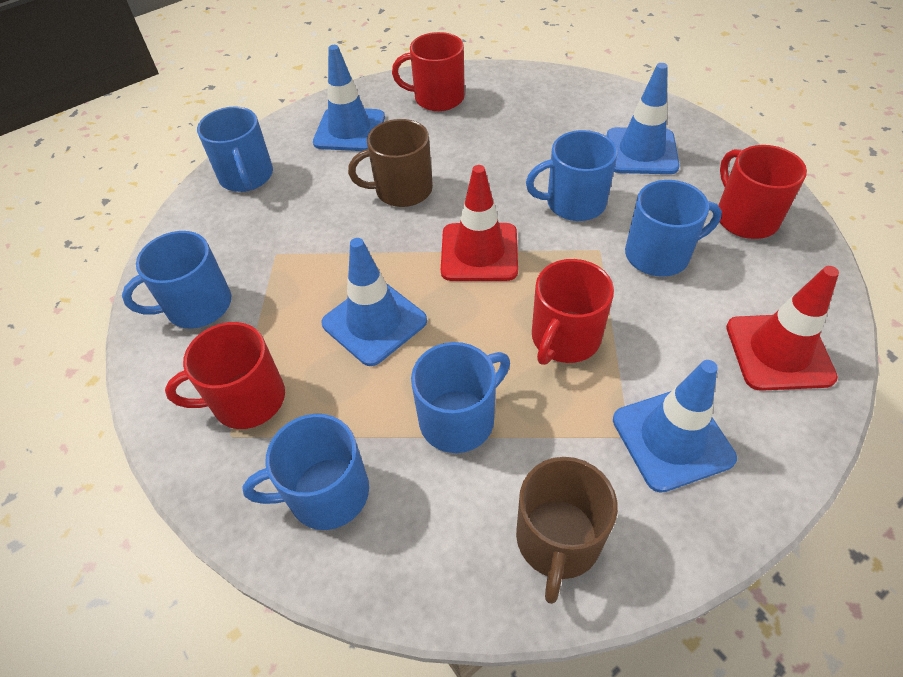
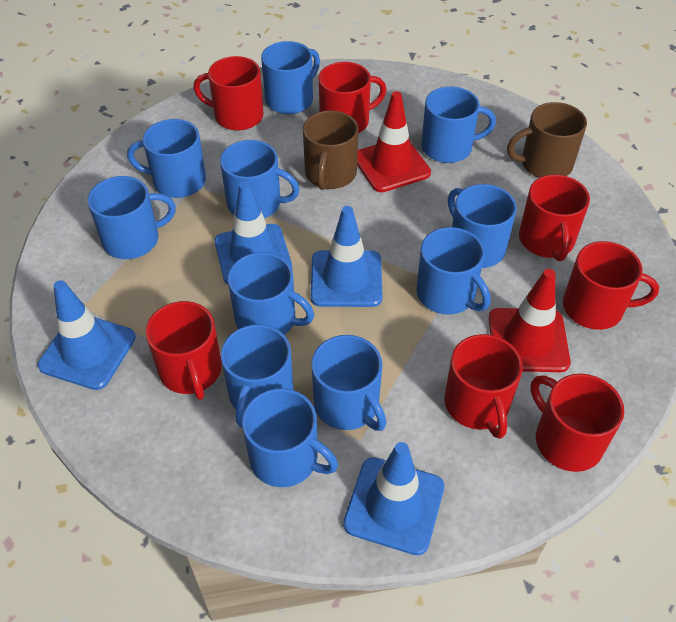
blue mug: 6 -> 11
red mug: 4 -> 7

